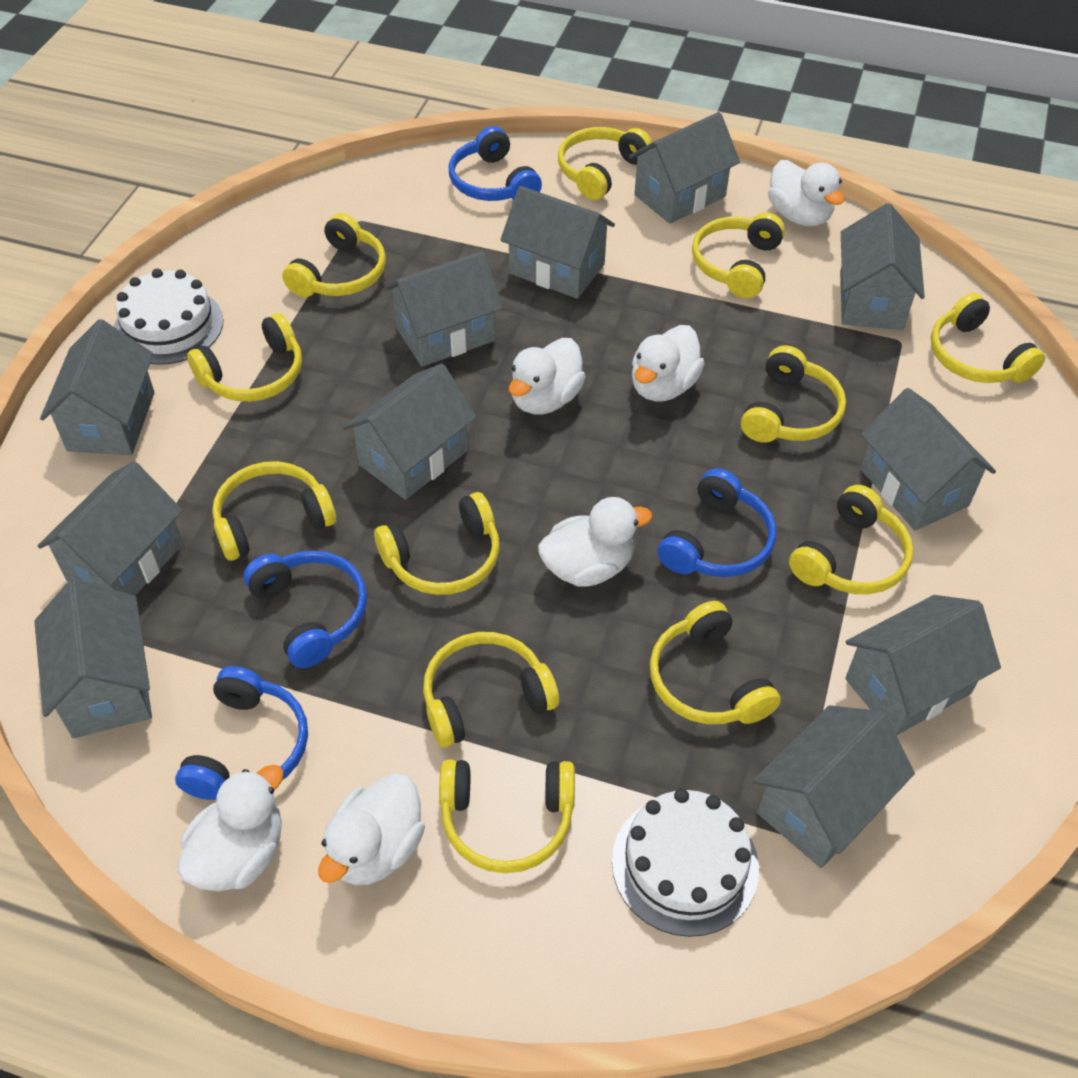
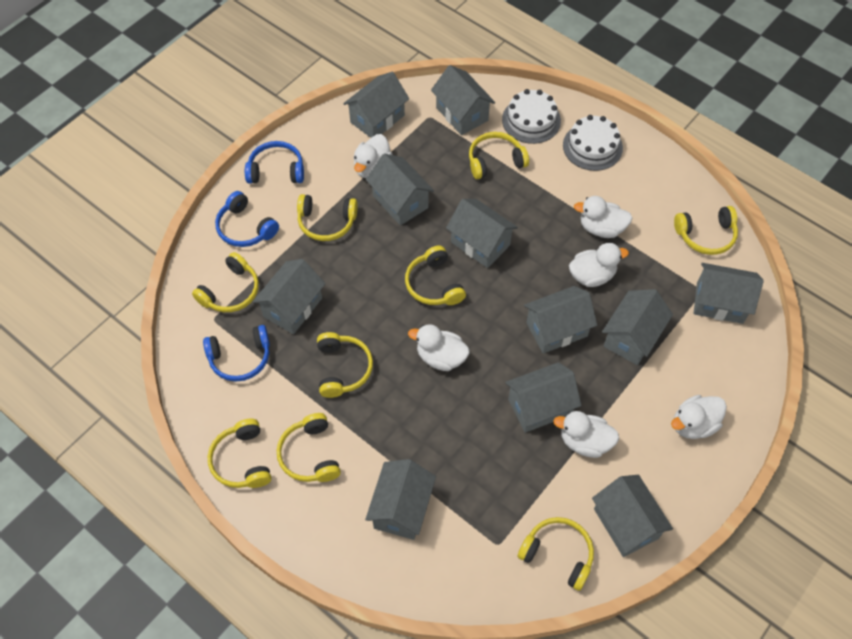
blue headphones: 4 -> 3
yellow headphones: 12 -> 9

